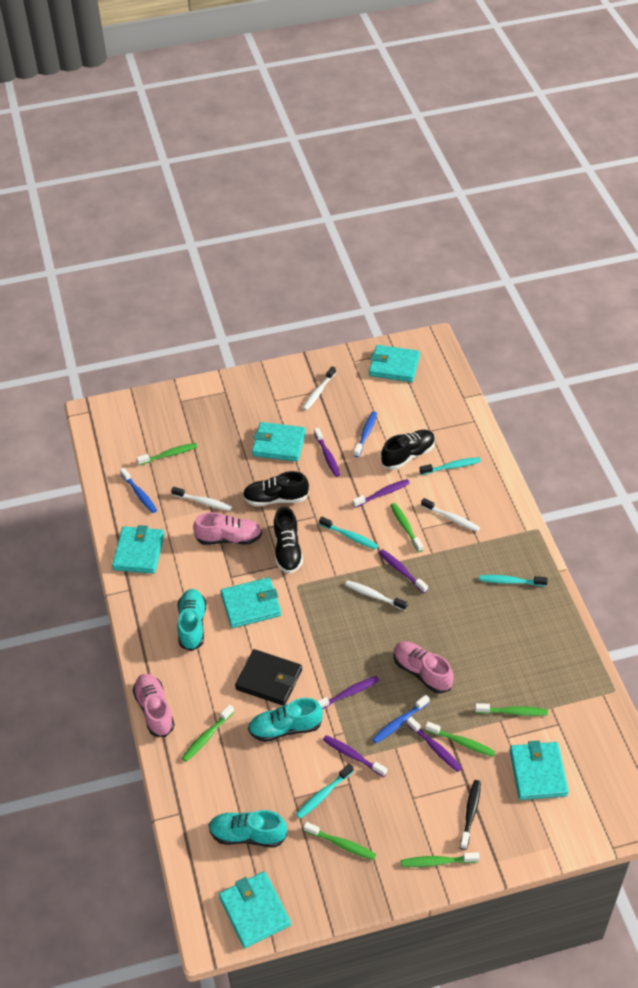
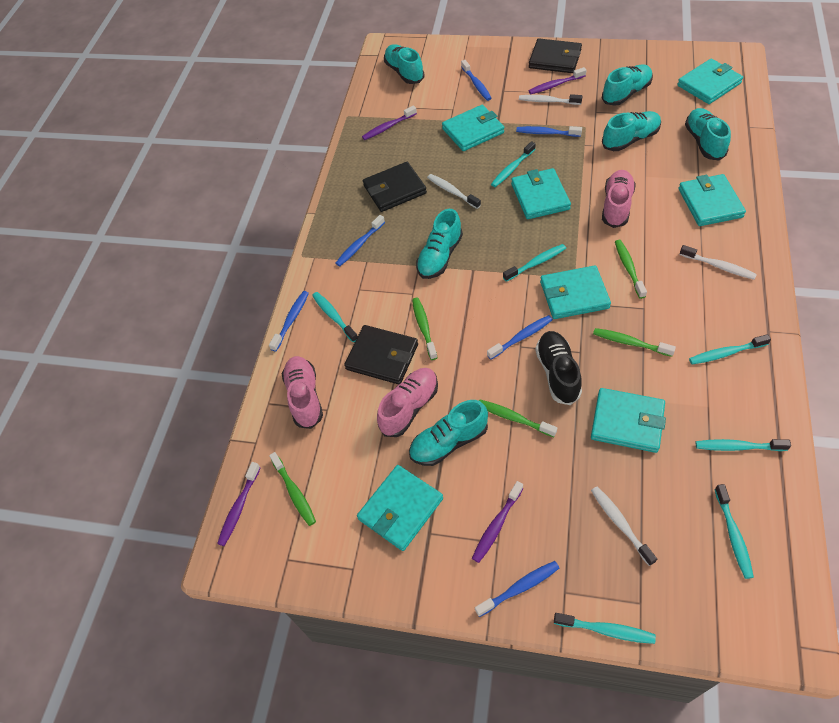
black shoe: 3 -> 1
black toothbrush: 1 -> 0
black wallet: 1 -> 3
blue toothbrush: 3 -> 6
green toothbrush: 7 -> 5
purple toothbrush: 6 -> 4
turquoise shoe: 3 -> 6
turquoise toothbrush: 4 -> 7
turquoise wallet: 6 -> 7

